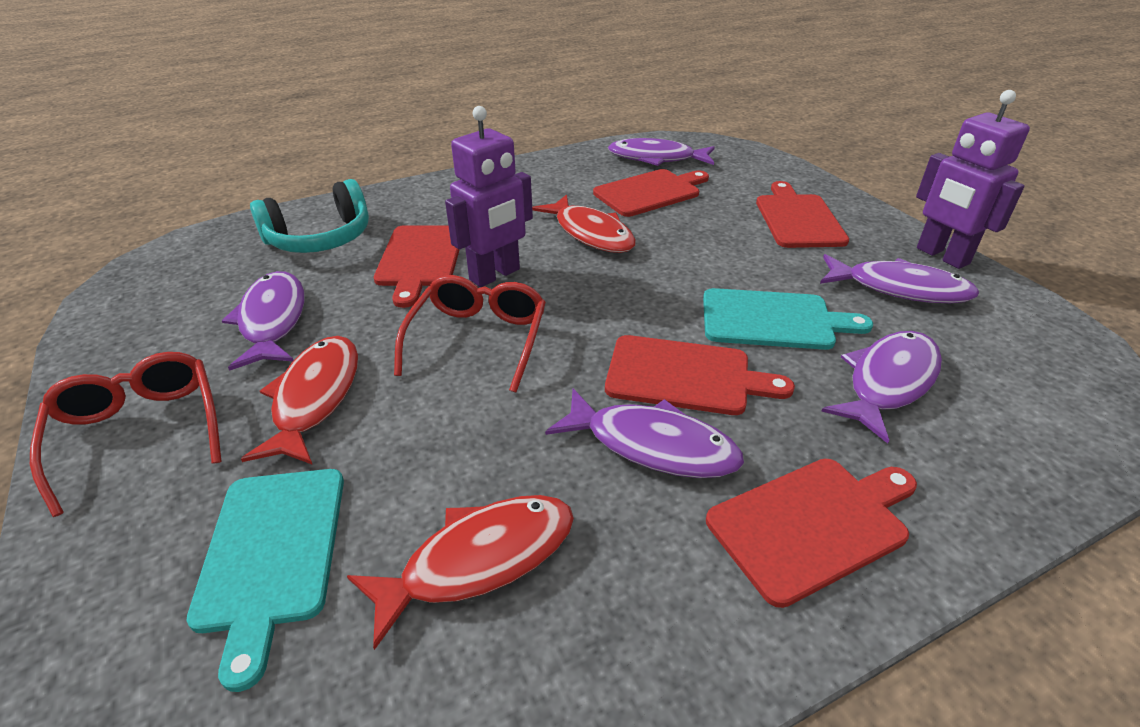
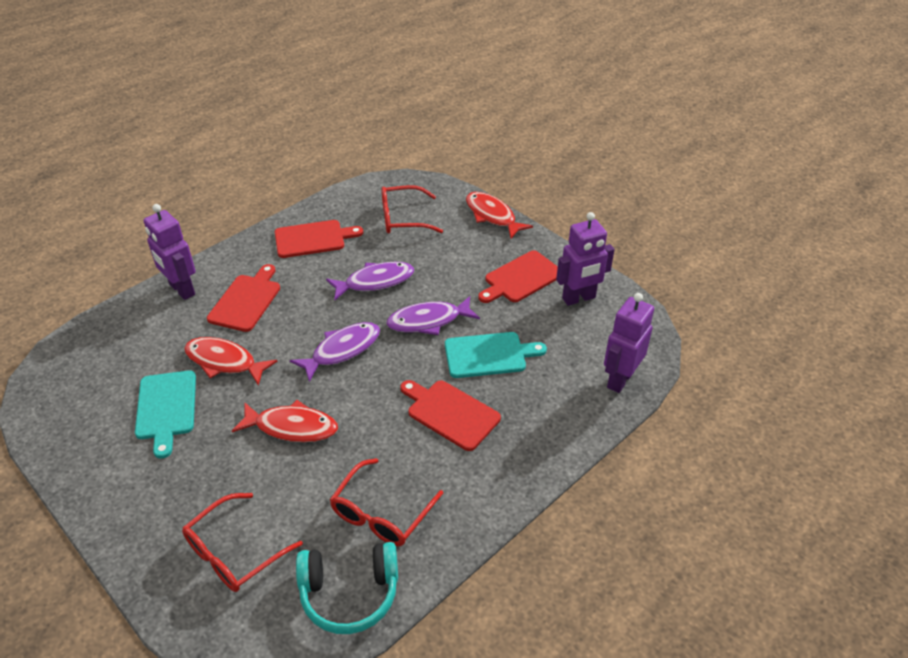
purple fish: 5 -> 3
purple robot: 2 -> 3
red cutting board: 5 -> 4
red glasses: 2 -> 3

